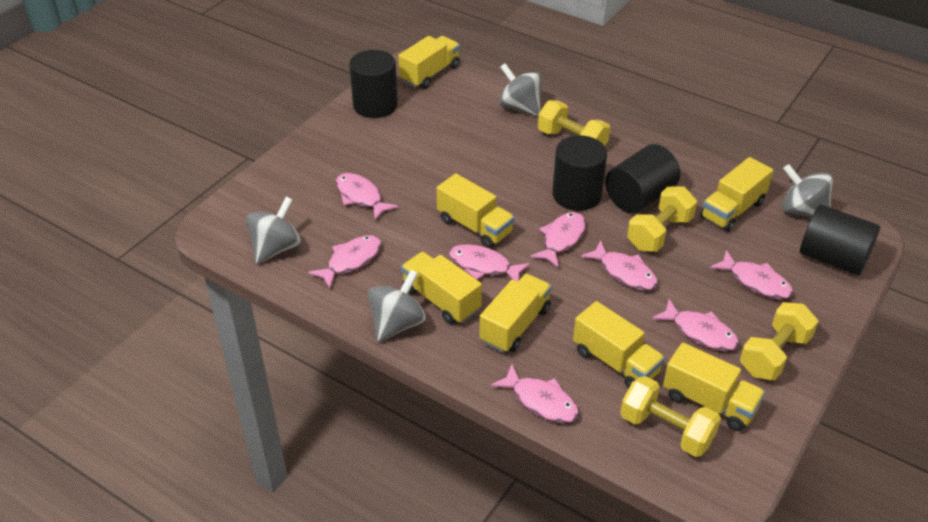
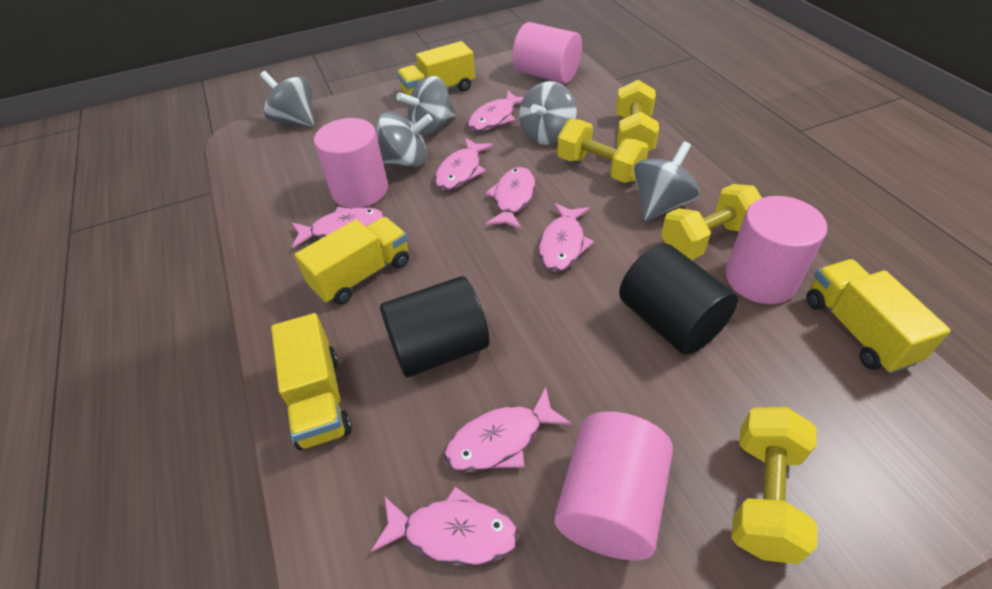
black cylinder: 4 -> 2
grey spinning top: 4 -> 5
pink cylinder: 0 -> 4
pink fish: 8 -> 7
yellow truck: 7 -> 4

